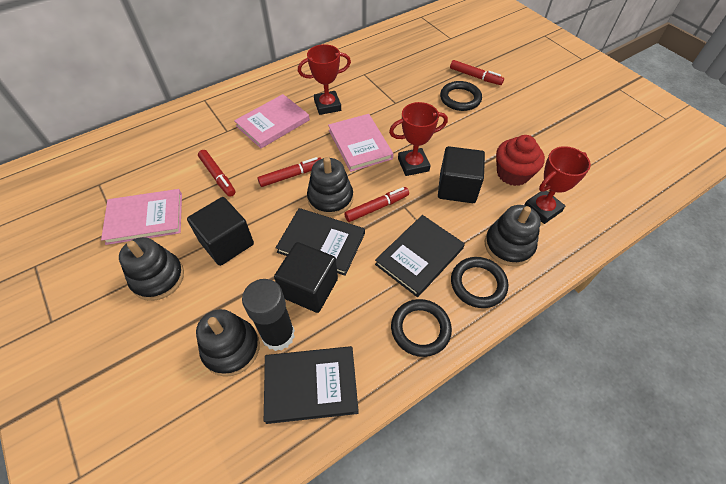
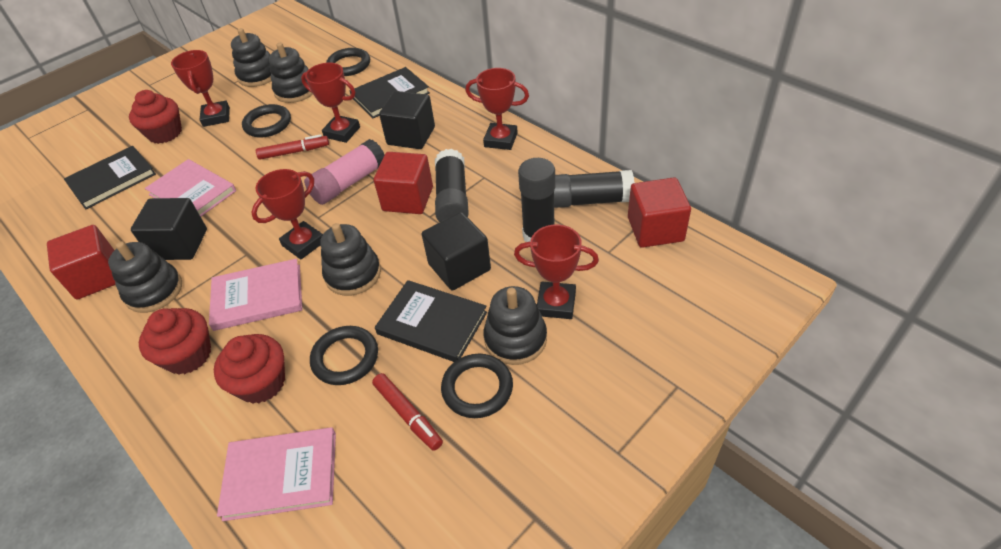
black glue stick: 1 -> 3
black ring: 3 -> 4
black stacking toy: 4 -> 5
pink glue stick: 0 -> 1
red cube: 0 -> 3
red cupcake: 1 -> 3
red marker: 4 -> 2
red trophy: 3 -> 5

